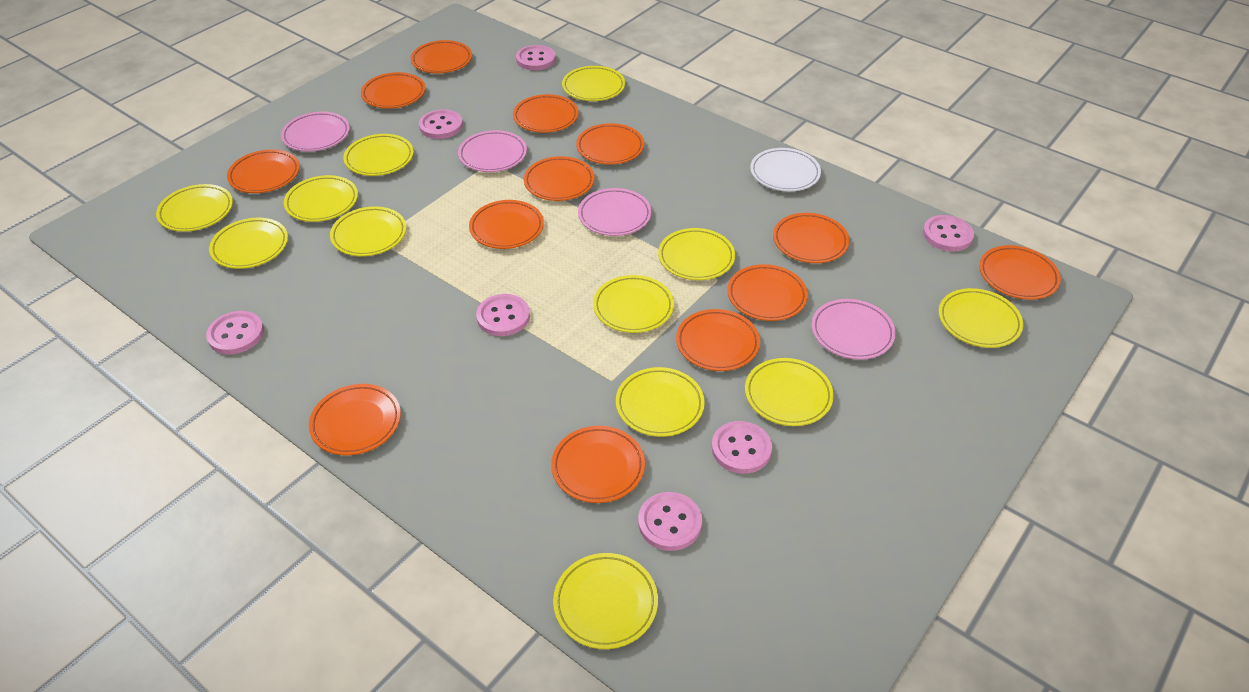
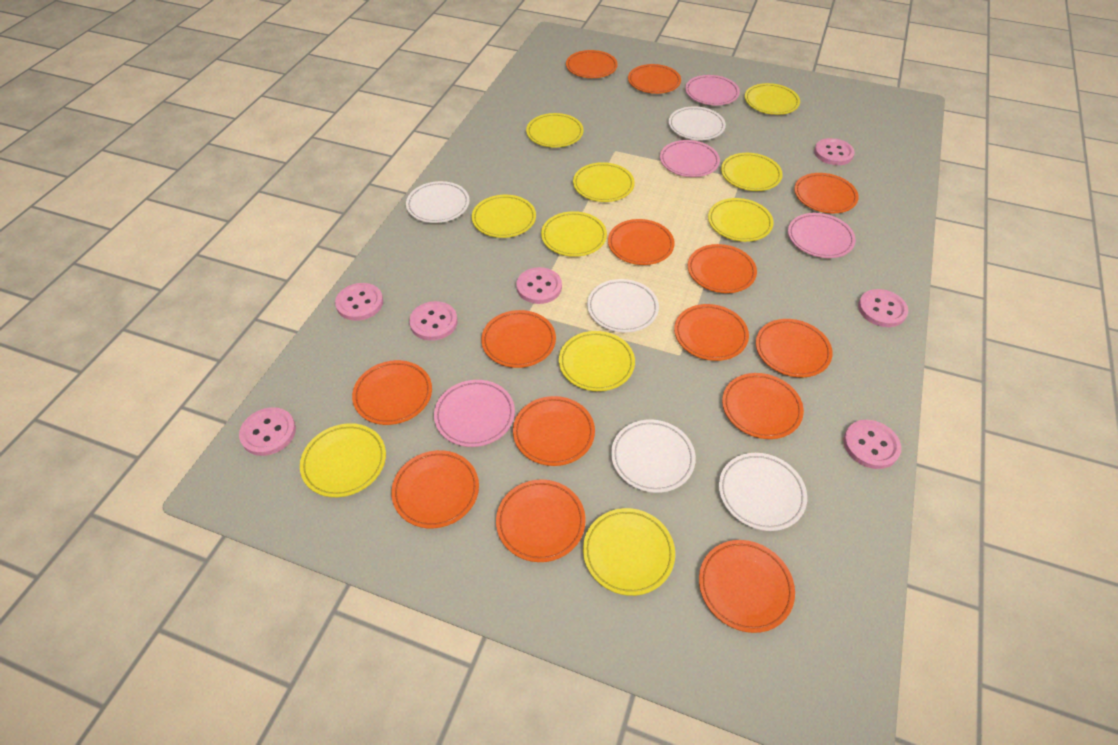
orange plate: 13 -> 14
white plate: 1 -> 5
yellow plate: 12 -> 10

